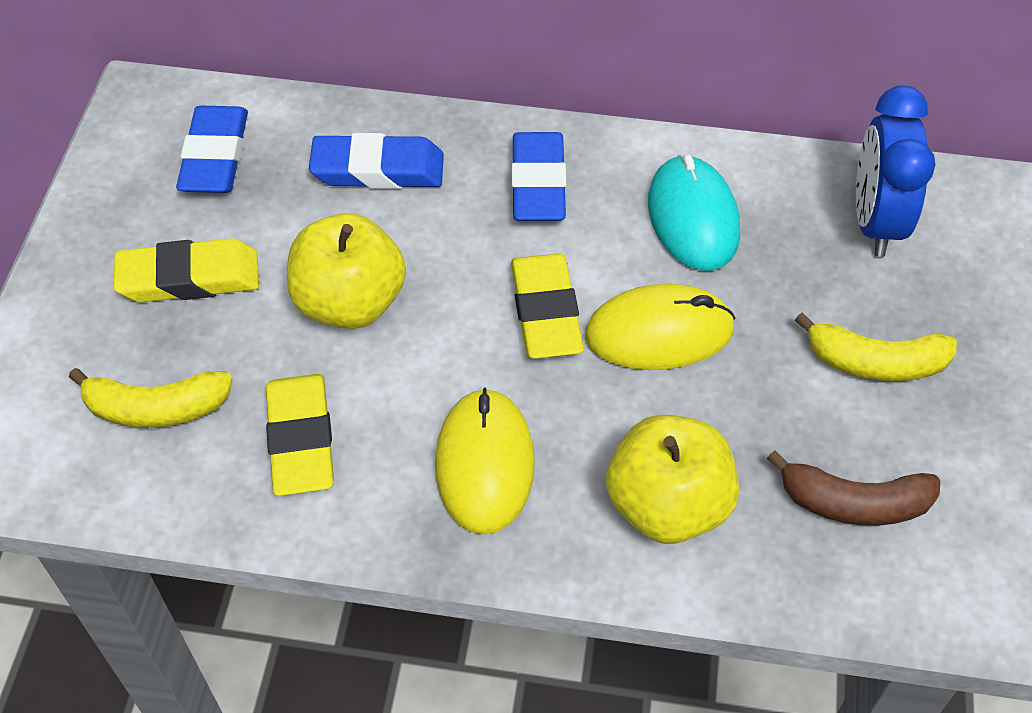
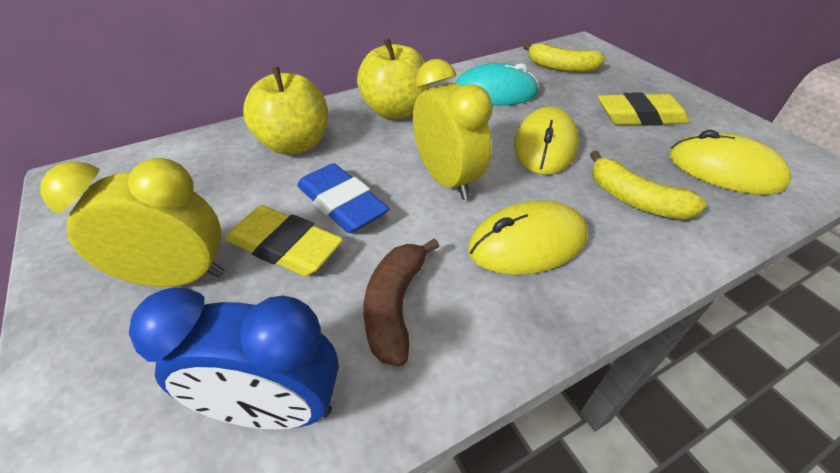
blue eraser: 3 -> 1
yellow clock: 0 -> 2
yellow eraser: 3 -> 2
yellow mouse: 2 -> 3

